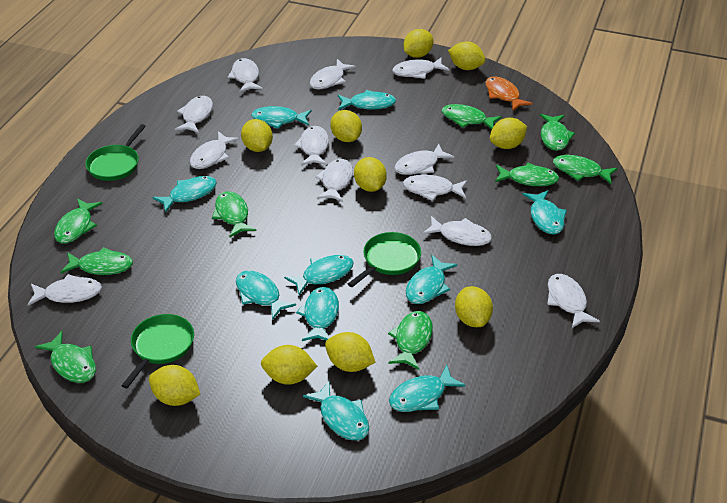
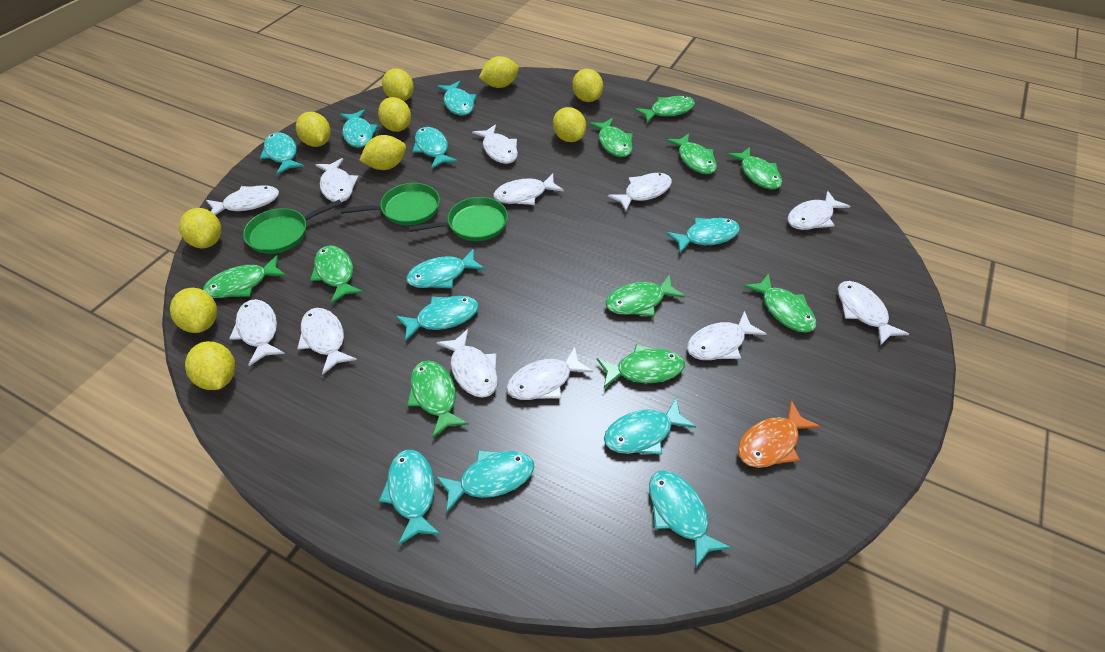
green fish: 9 -> 10
turquoise fish: 10 -> 11

